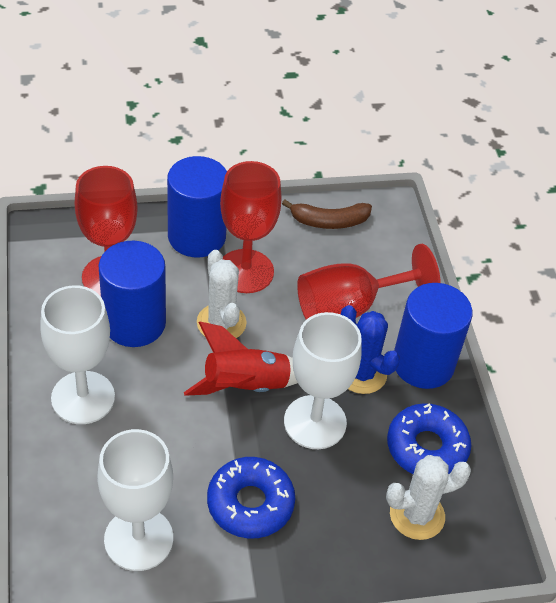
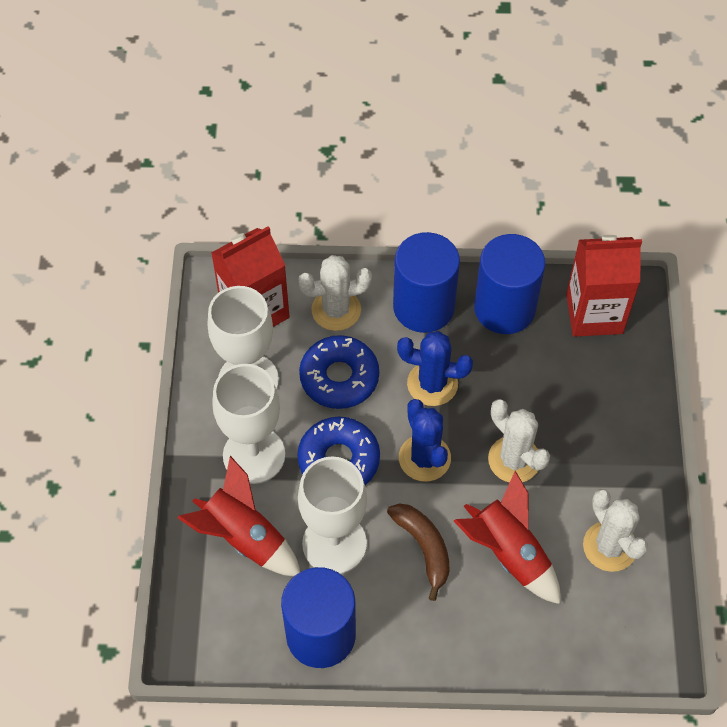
blue cactus: 1 -> 2
red carton: 0 -> 2
red goblet: 3 -> 0
red rocket: 1 -> 2
white cactus: 2 -> 3

